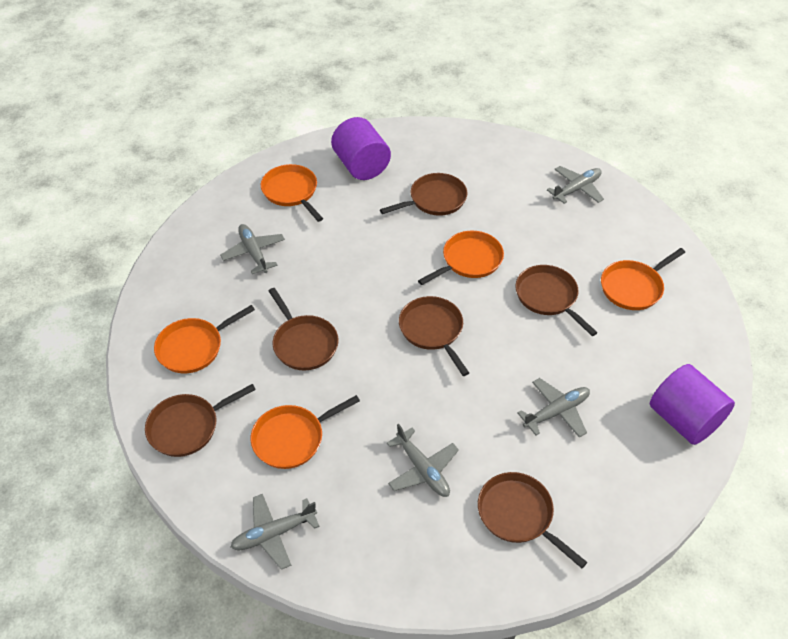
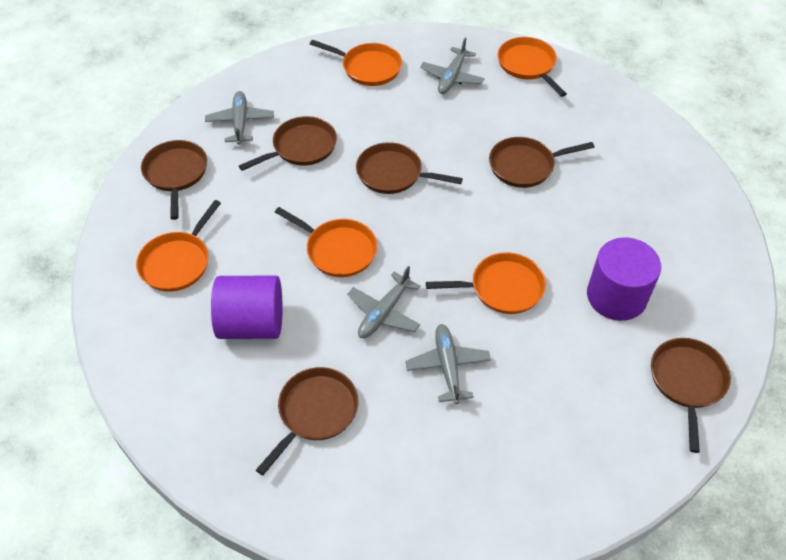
grey plane: 5 -> 4

